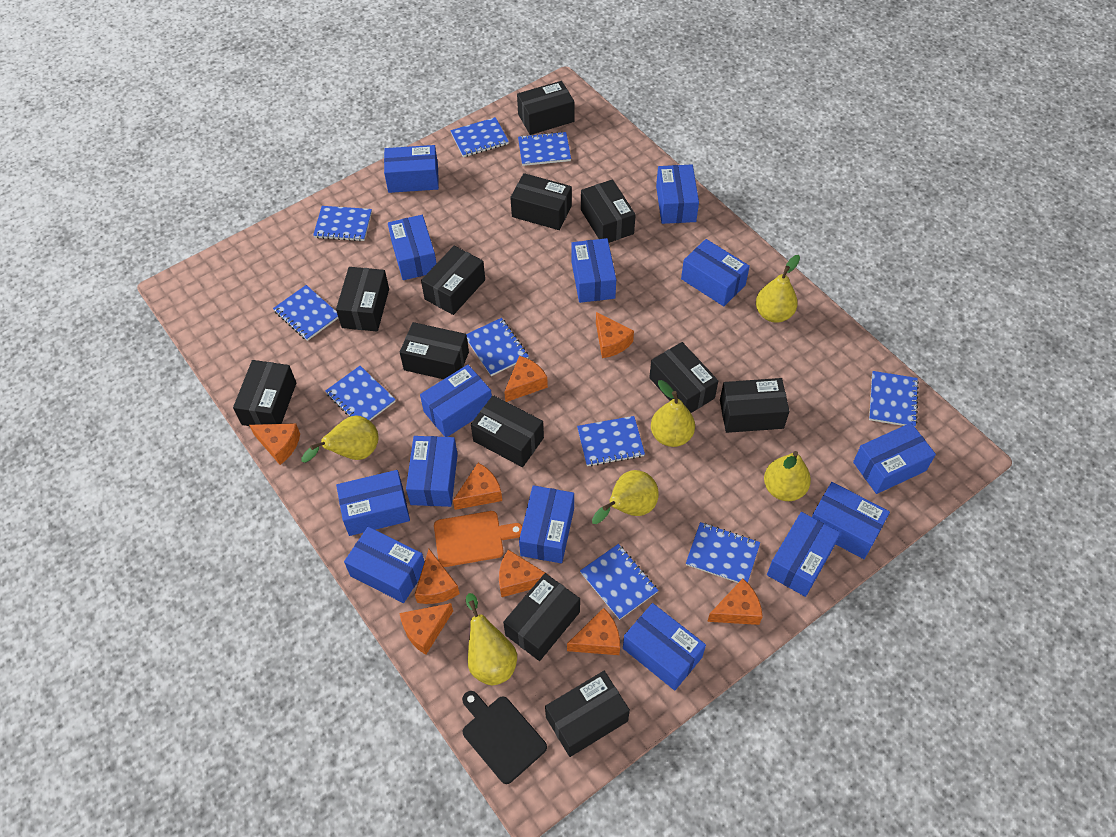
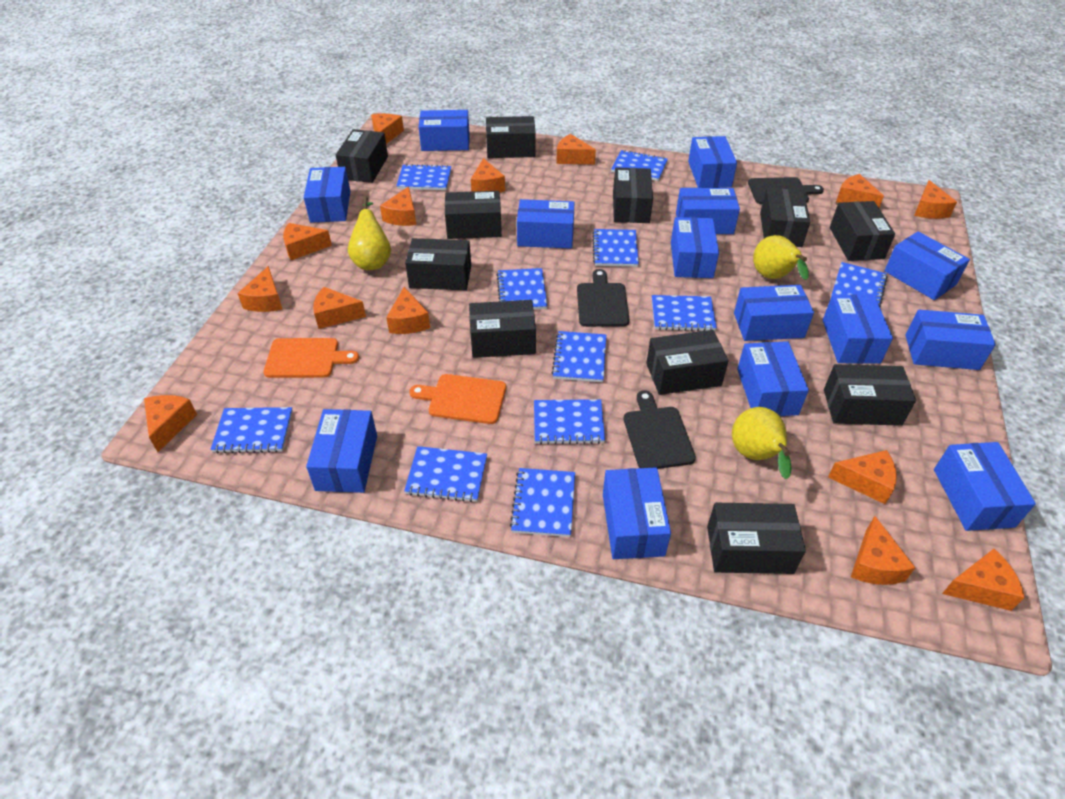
black box: 12 -> 11
black cutting board: 1 -> 3
blue notebook: 10 -> 11
orange cheese: 9 -> 14
orange cutting board: 1 -> 2
yellow pear: 6 -> 3

